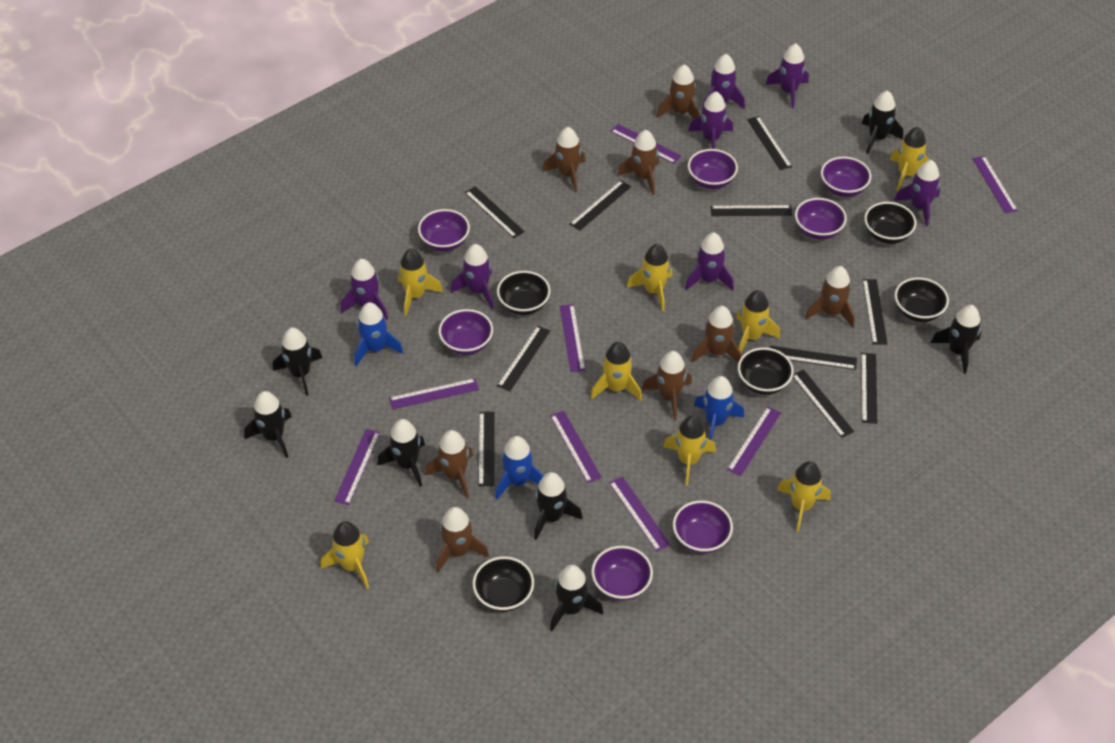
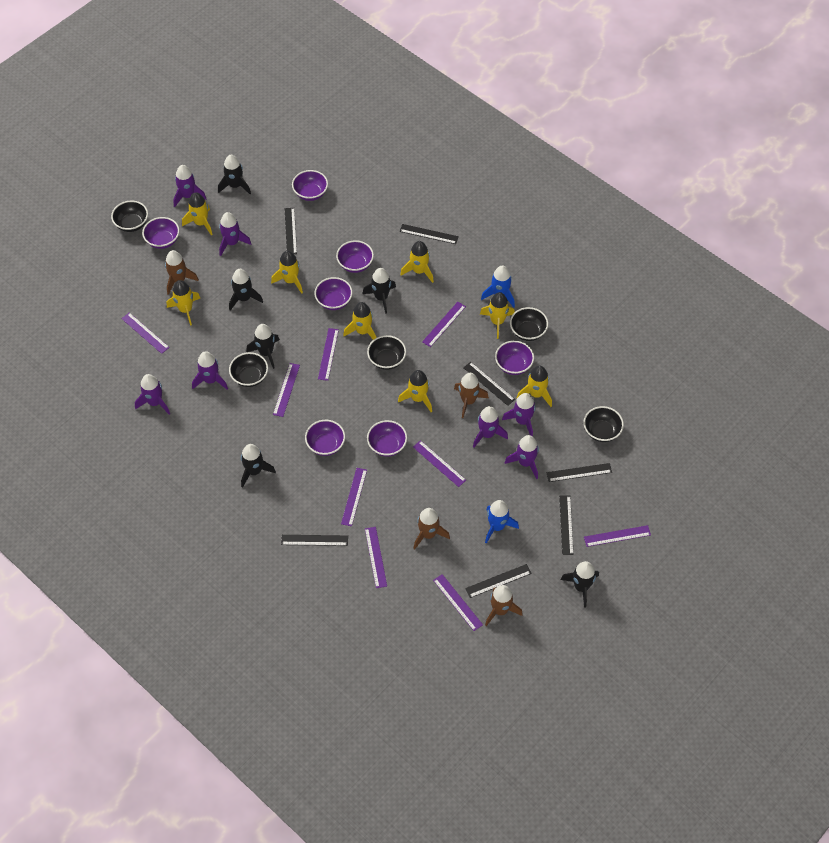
black rocket: 7 -> 6
black ruler: 10 -> 7
blue rocket: 3 -> 2
brown rocket: 8 -> 4
purple ruler: 8 -> 9

